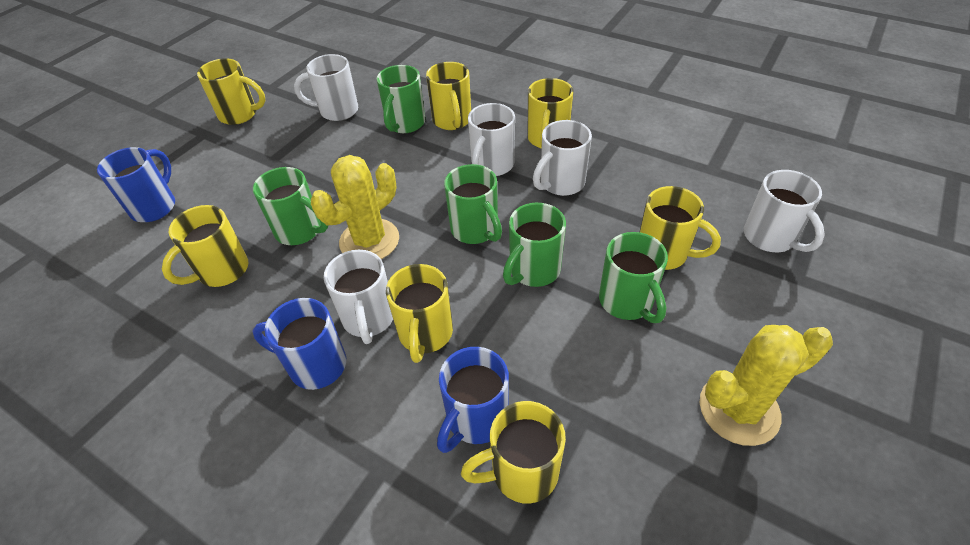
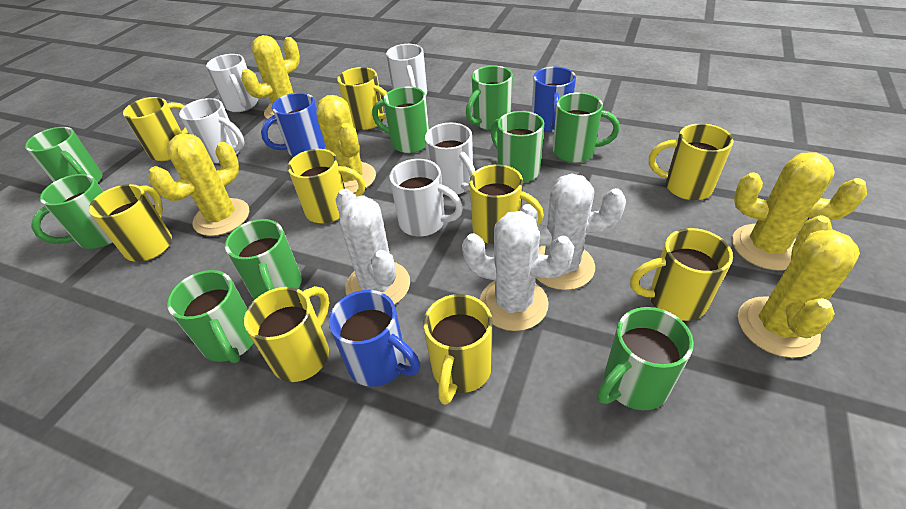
green mug: 5 -> 9
white cactus: 0 -> 3
yellow cactus: 2 -> 5
yellow mug: 7 -> 9

